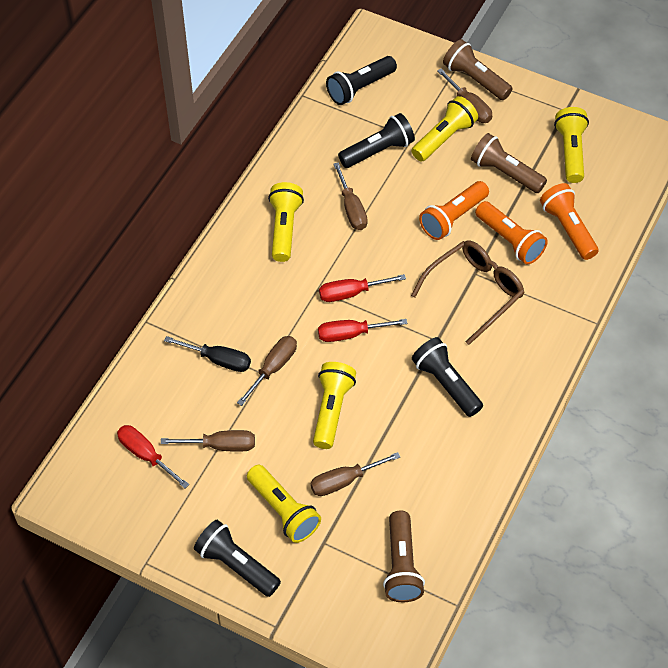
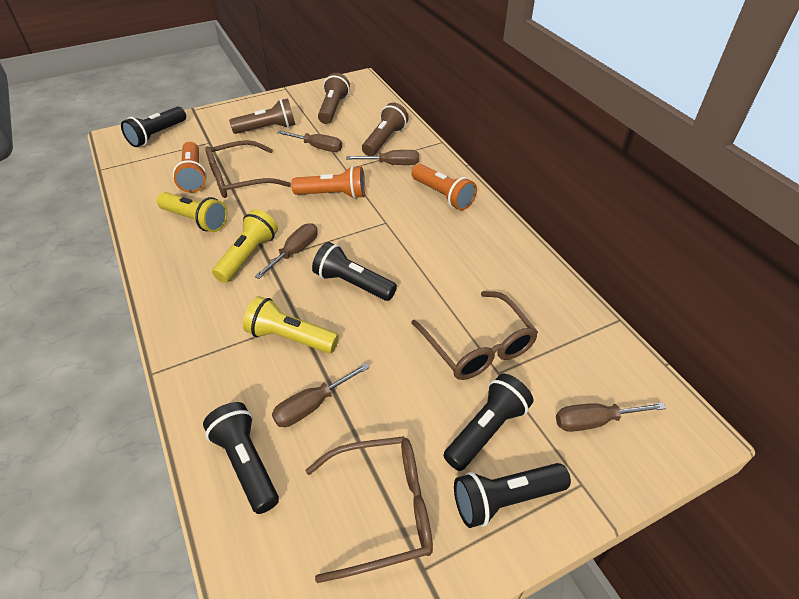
black flashlight: 4 -> 5
black screwdriver: 1 -> 0
brown glasses: 1 -> 3
red screwdriver: 3 -> 0
yellow flashlight: 5 -> 3

